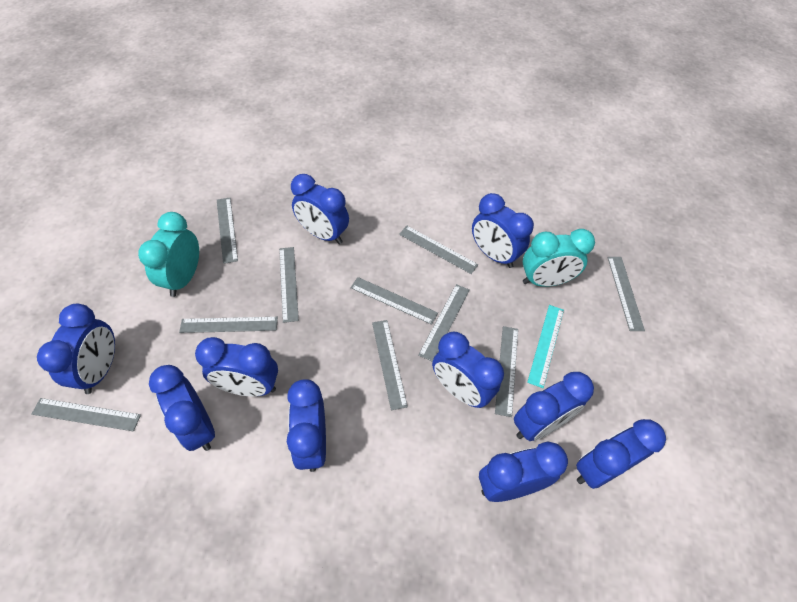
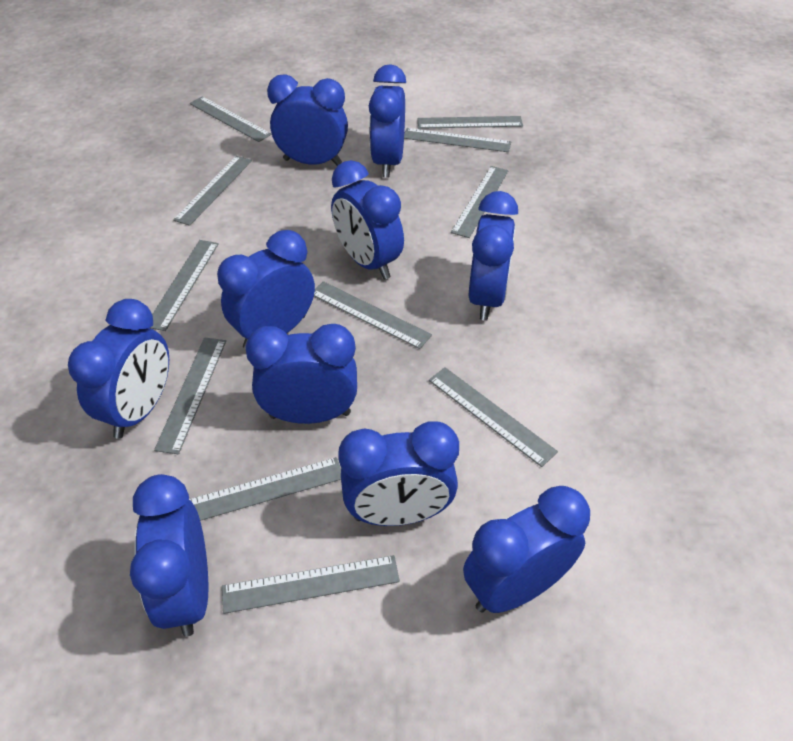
grey ruler: 10 -> 11
turquoise clock: 2 -> 0
turquoise ruler: 1 -> 0

